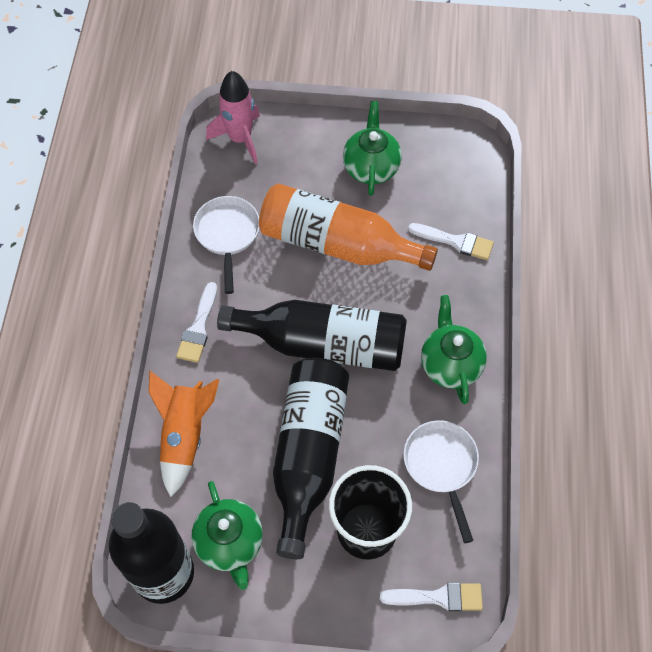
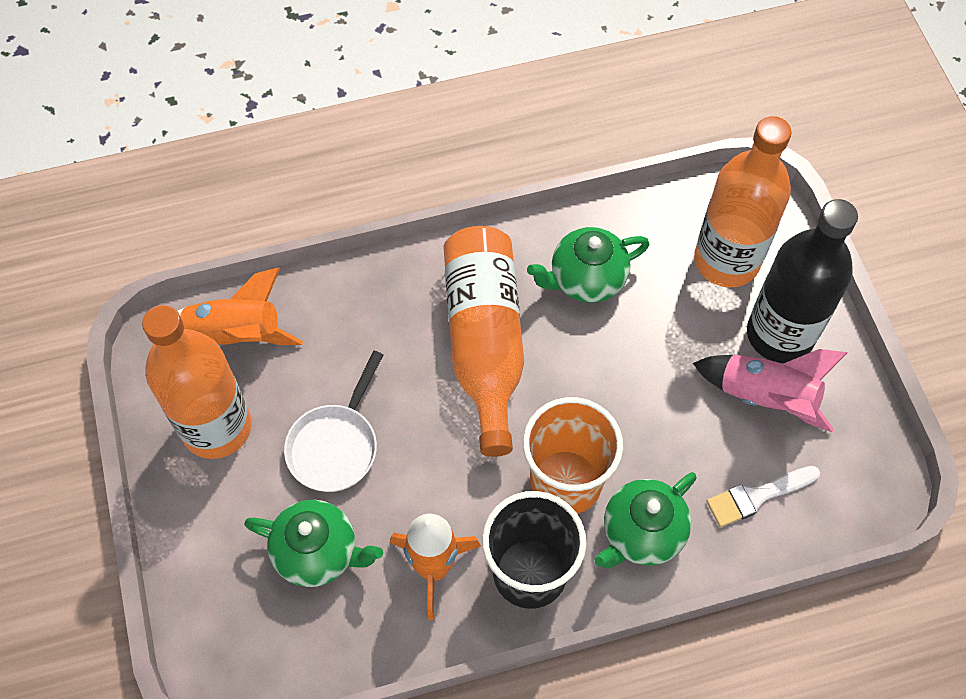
black bottle: 3 -> 1
orange bottle: 1 -> 3
orange cup: 0 -> 1
orange rocket: 1 -> 2
white brush: 3 -> 1
white pan: 2 -> 1

